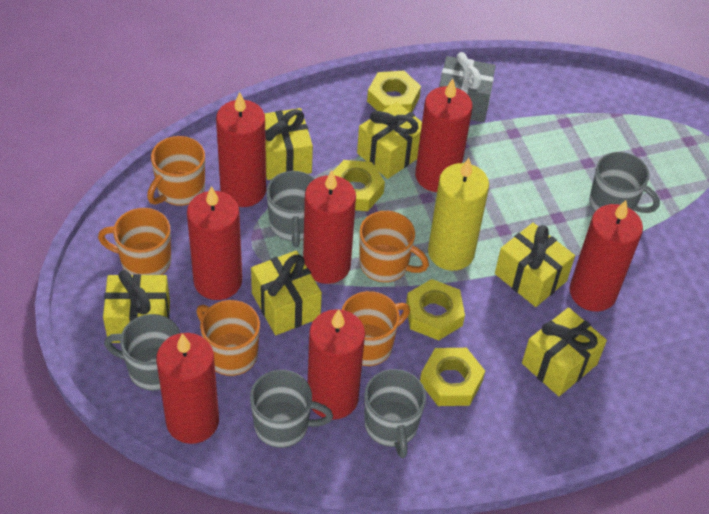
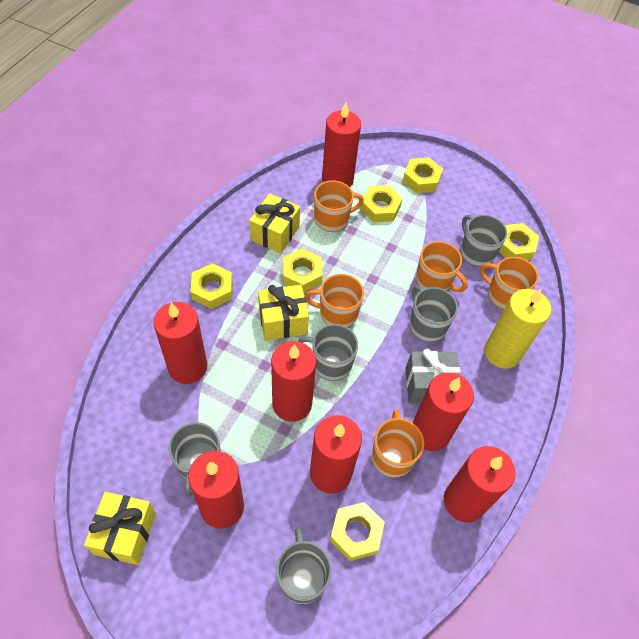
yellow gift: 6 -> 3
yellow nut: 4 -> 6

